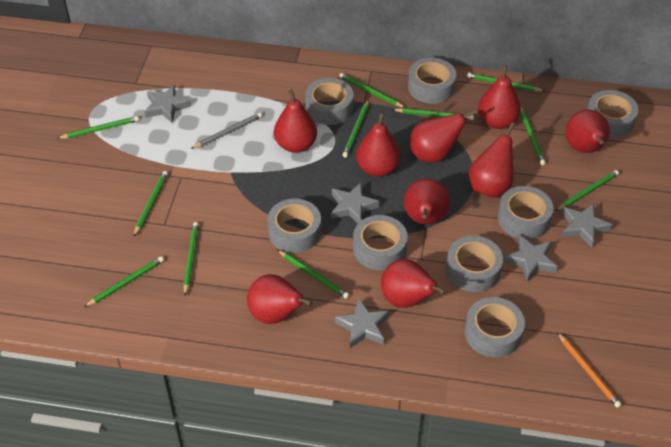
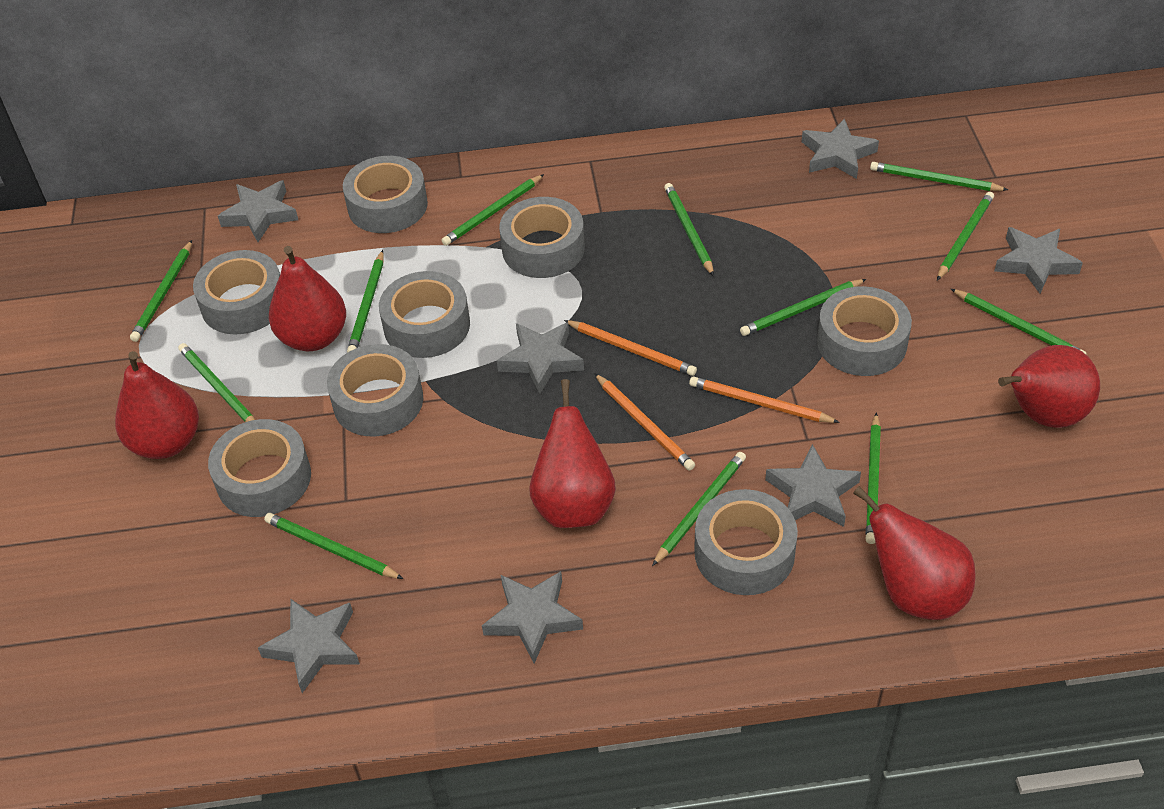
green pencil: 11 -> 12
grey pencil: 1 -> 0
grey star: 5 -> 7
orange pencil: 1 -> 3
red pear: 9 -> 5

